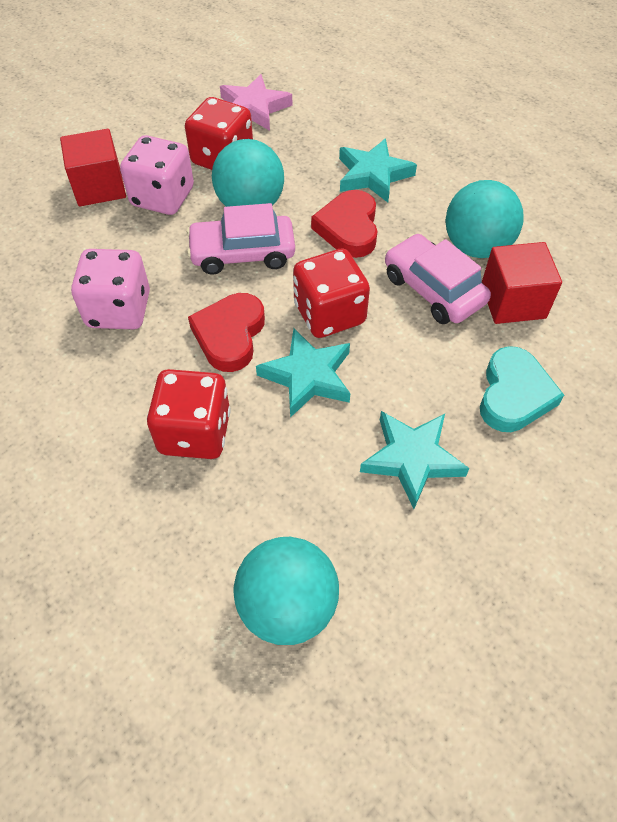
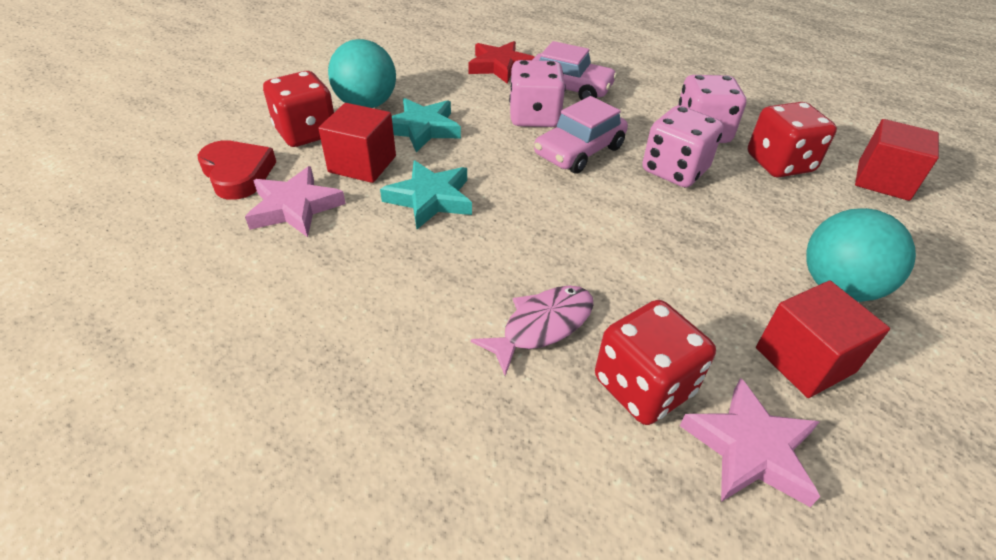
pink dice: 2 -> 3
pink fish: 0 -> 1
pink star: 1 -> 2
red cube: 2 -> 3
red heart: 2 -> 1
red star: 0 -> 1
turquoise ball: 3 -> 2
turquoise heart: 1 -> 0
turquoise star: 3 -> 2

